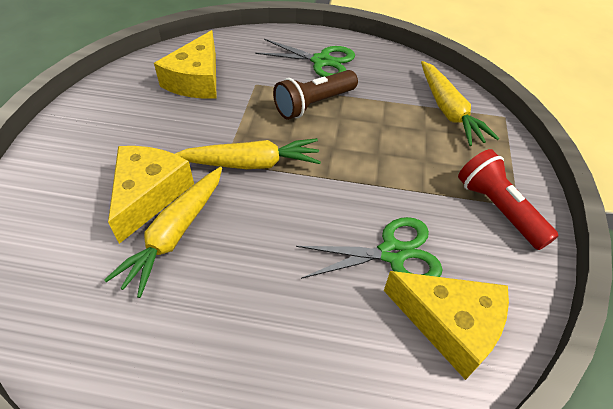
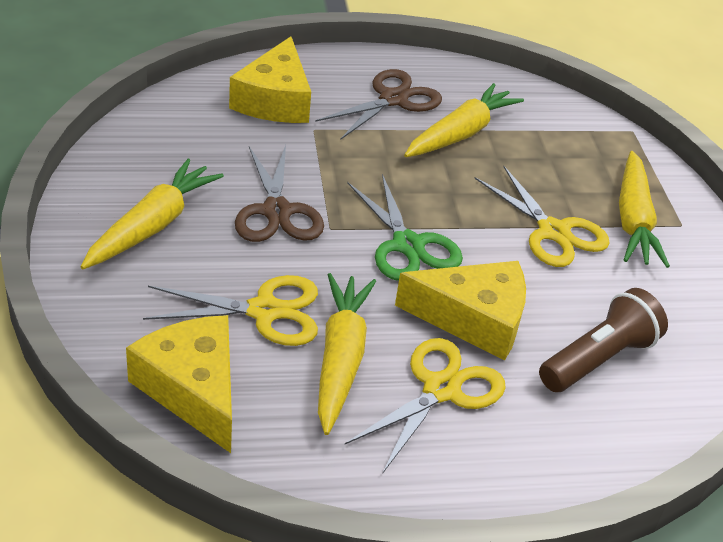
brown scissors: 0 -> 2
green scissors: 2 -> 1
red flashlight: 1 -> 0
yellow carrot: 3 -> 4
yellow scissors: 0 -> 3

